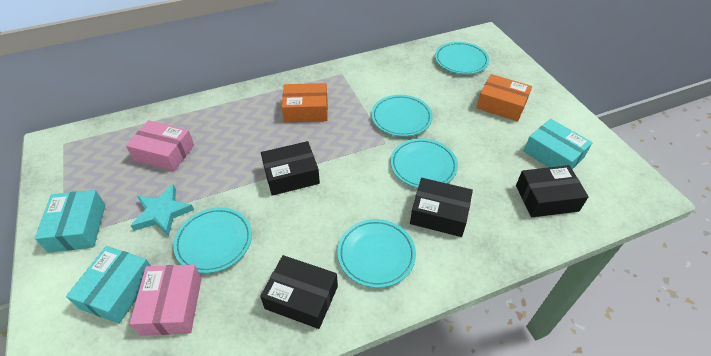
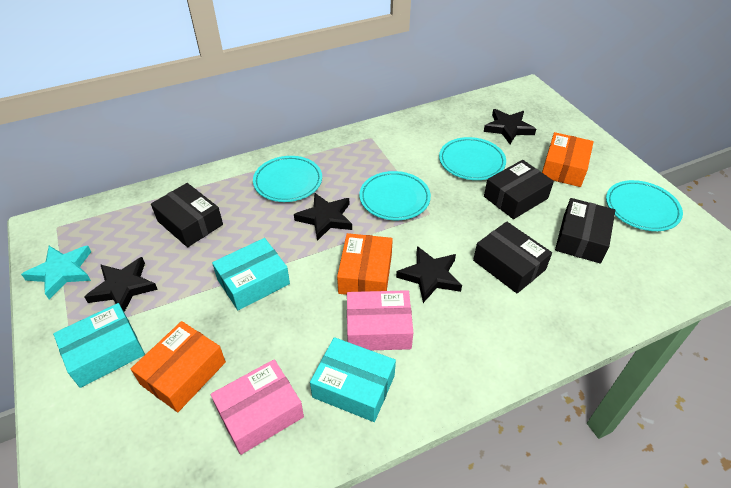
black star: 0 -> 4
orange box: 2 -> 3
turquoise plate: 5 -> 4

